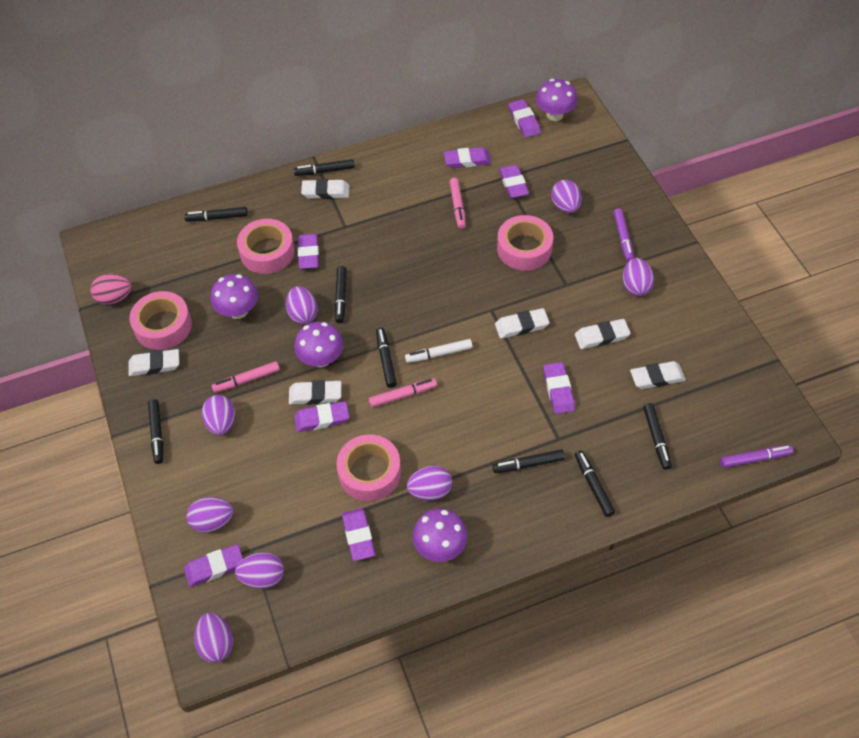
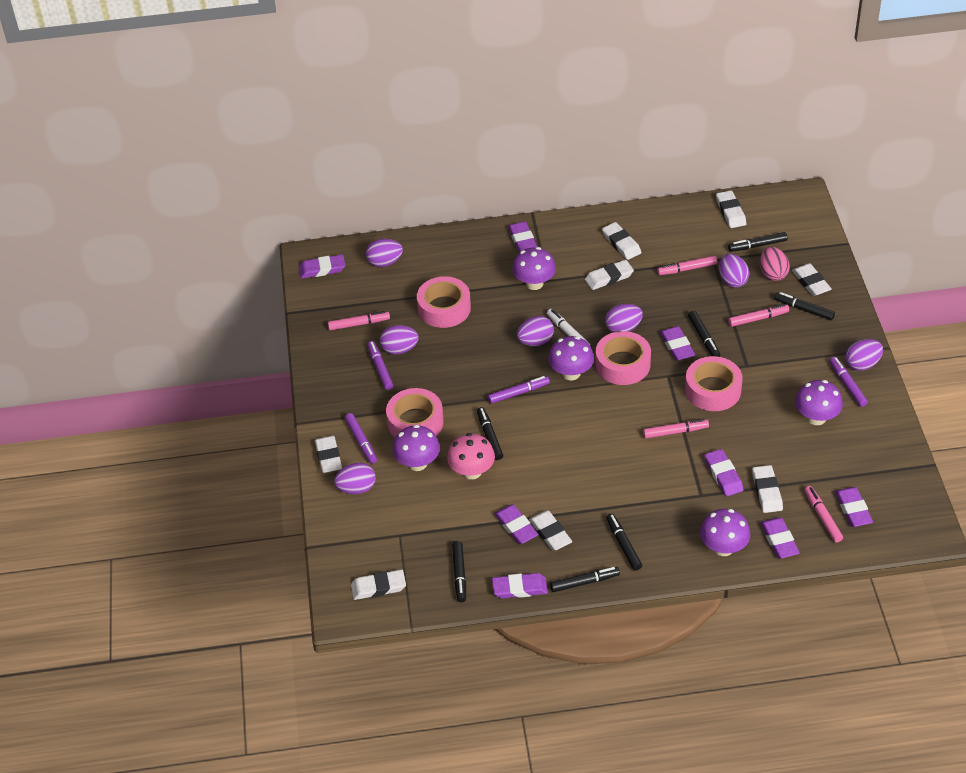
black marker: 8 -> 7
pink marker: 3 -> 5
pink mushroom: 0 -> 1
purple egg: 8 -> 7
purple marker: 2 -> 4
purple mushroom: 4 -> 5
white eraser: 6 -> 8

